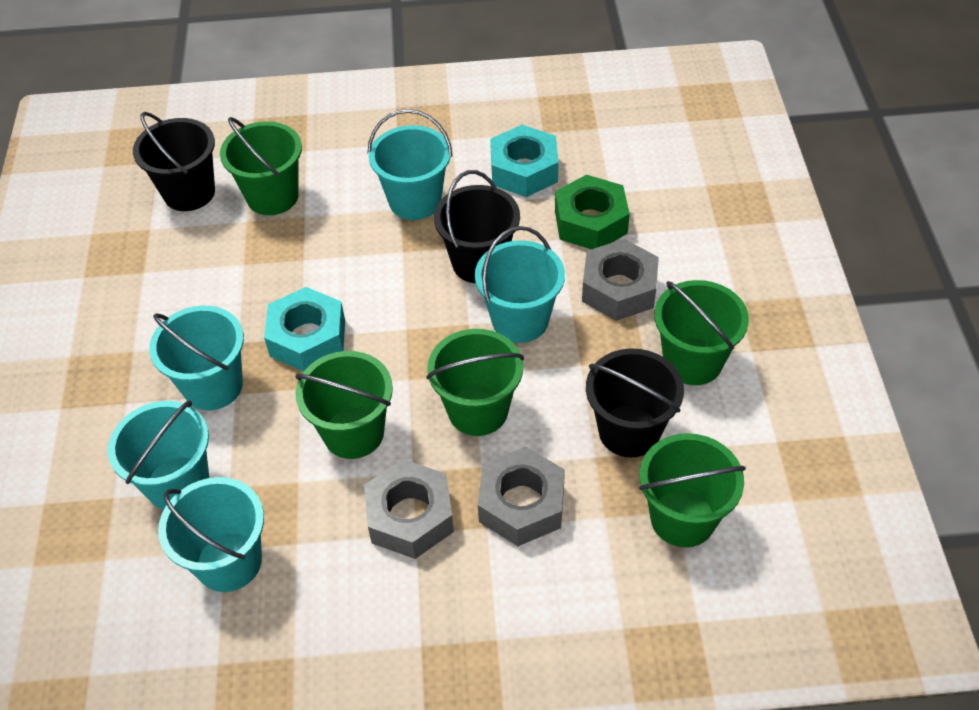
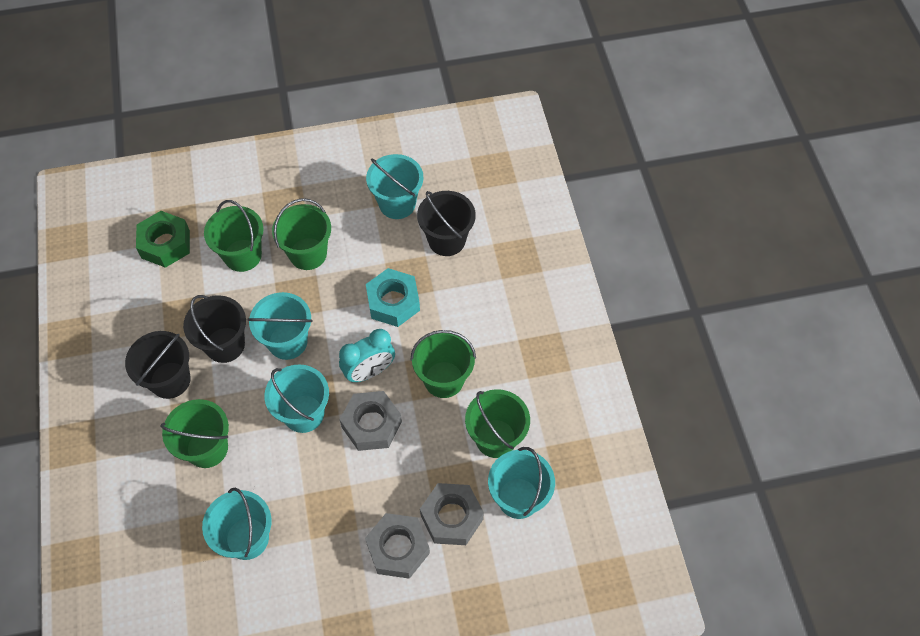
turquoise clock: 0 -> 1
turquoise nut: 2 -> 1

